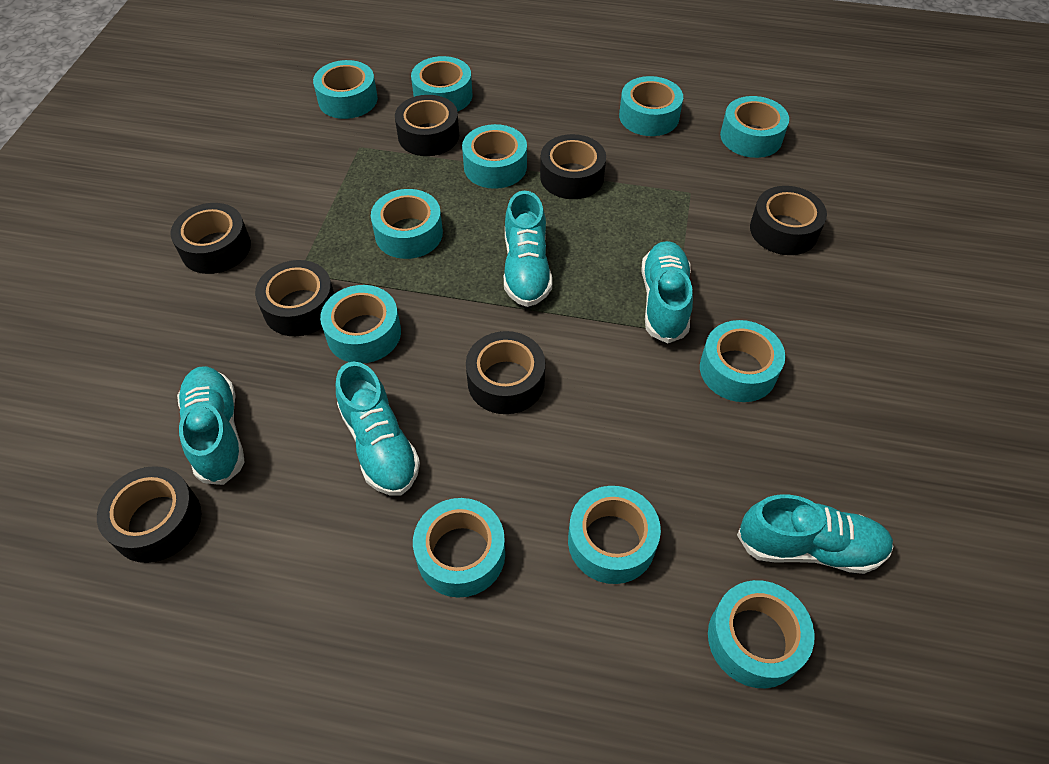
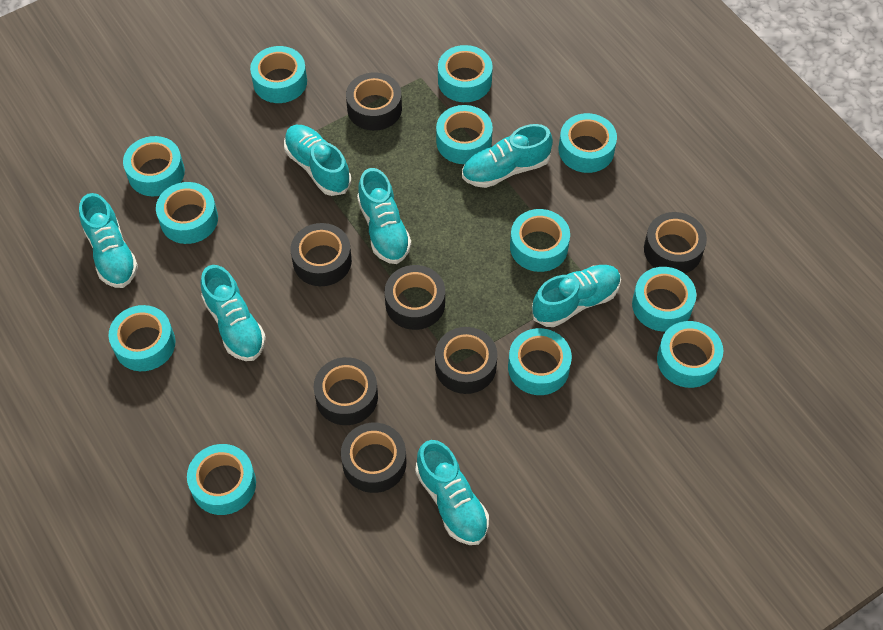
turquoise shoe: 5 -> 7
turquoise tape: 11 -> 12

